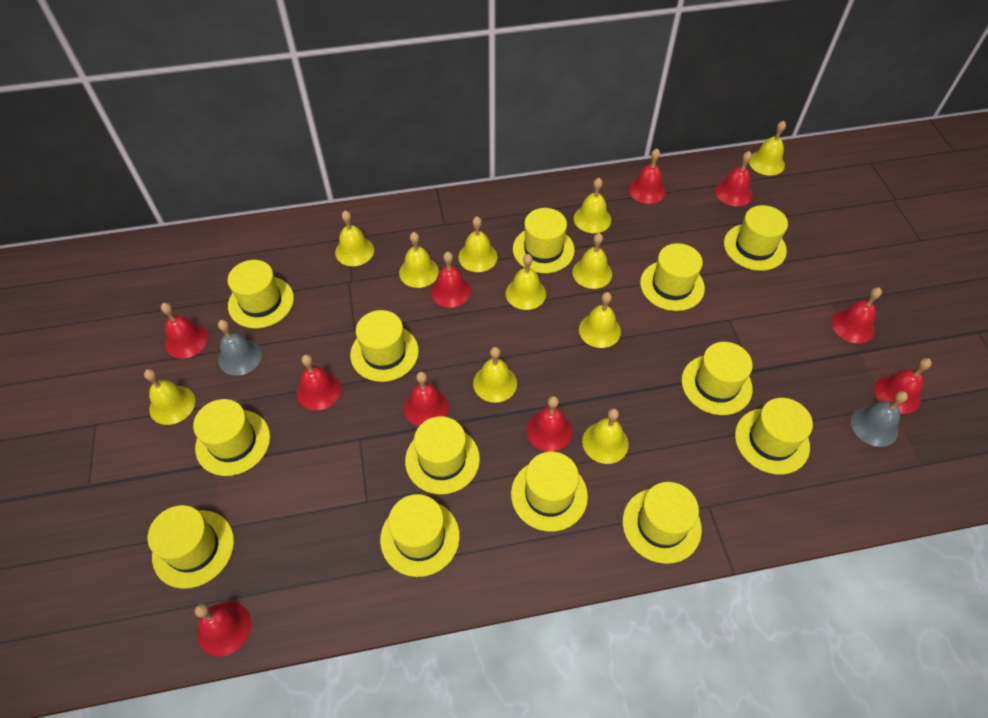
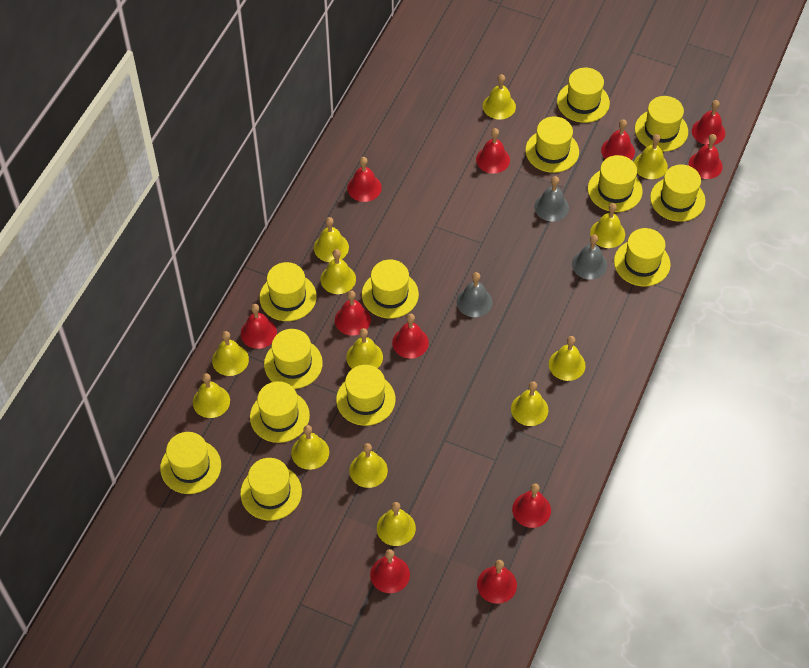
grey bell: 2 -> 3
red bell: 10 -> 11
yellow bell: 11 -> 13

